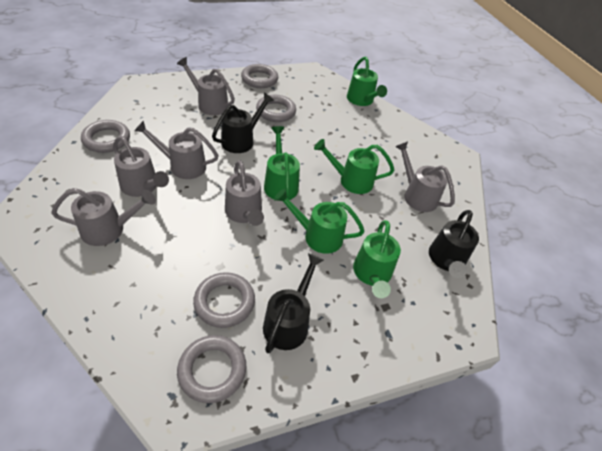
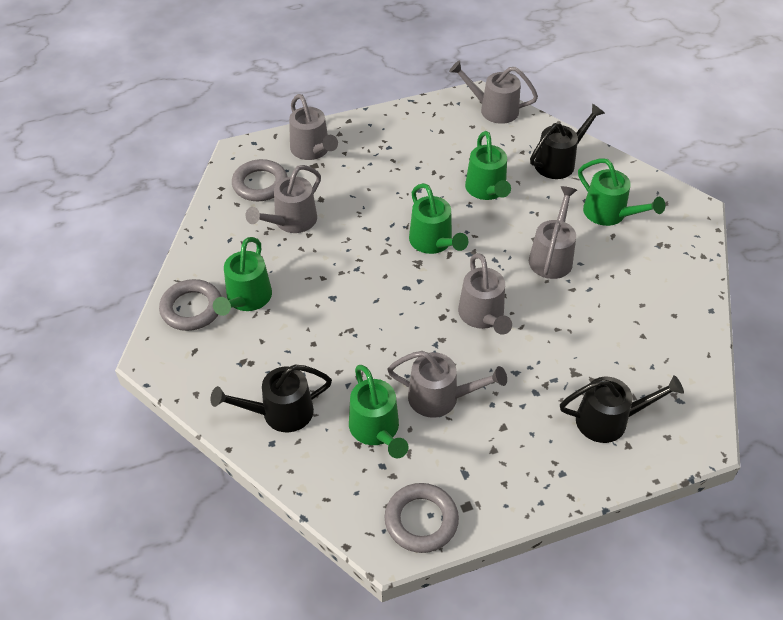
grey ring: 5 -> 3

